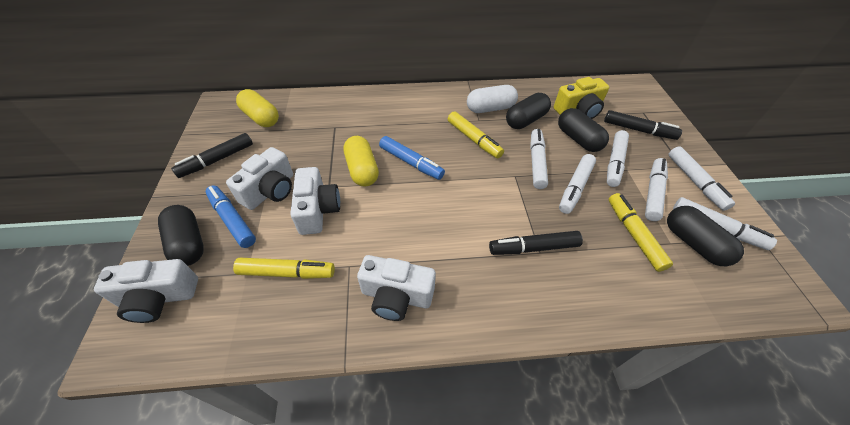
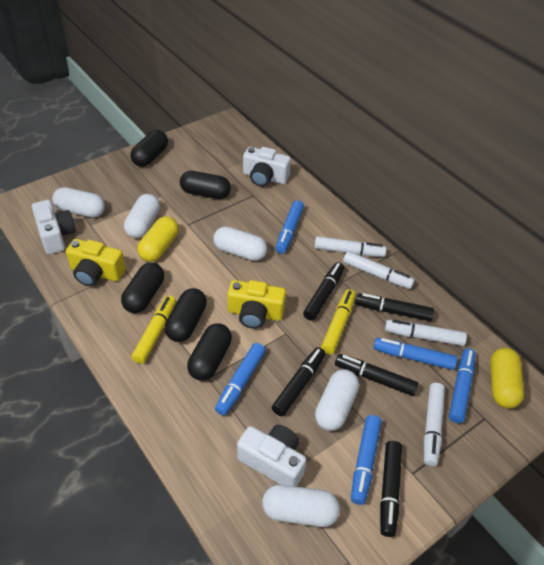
black capsule: 4 -> 5
black marker: 3 -> 5
blue marker: 2 -> 5
white camera: 4 -> 3
white capsule: 1 -> 5
white marker: 6 -> 4
yellow camera: 1 -> 2
yellow marker: 3 -> 2

